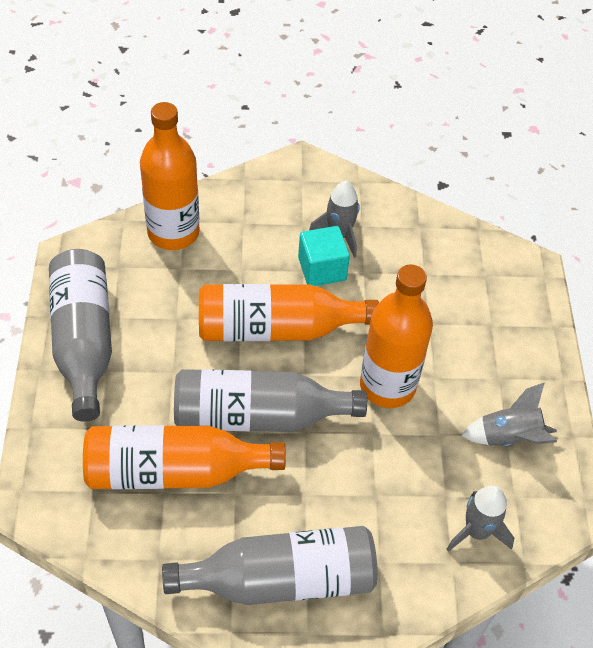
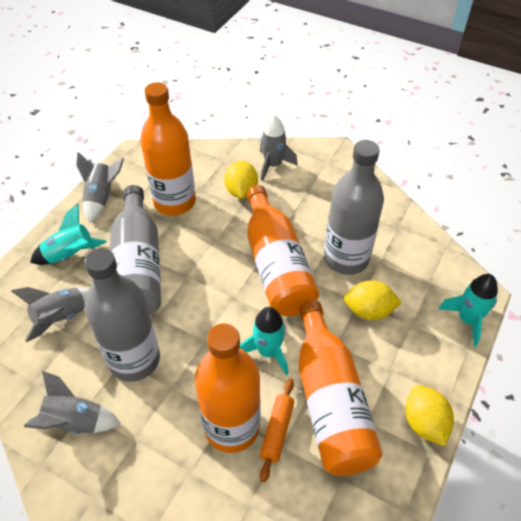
grey rocket: 3 -> 4
orange rolling pin: 0 -> 1
turquoise cube: 1 -> 0
turquoise rocket: 0 -> 3
yellow lemon: 0 -> 3

